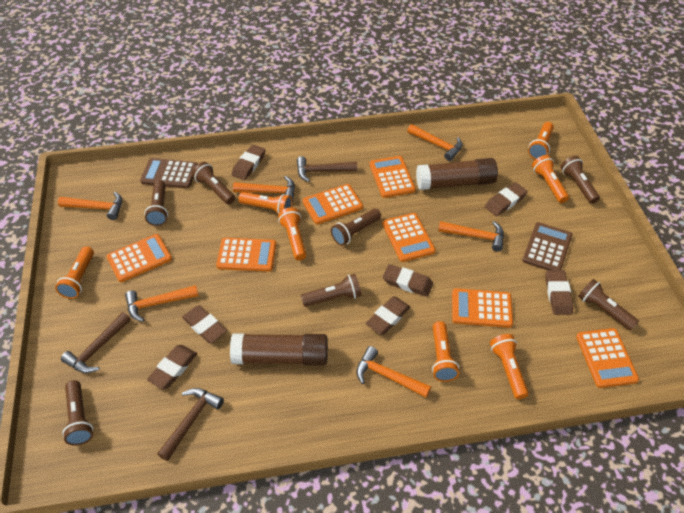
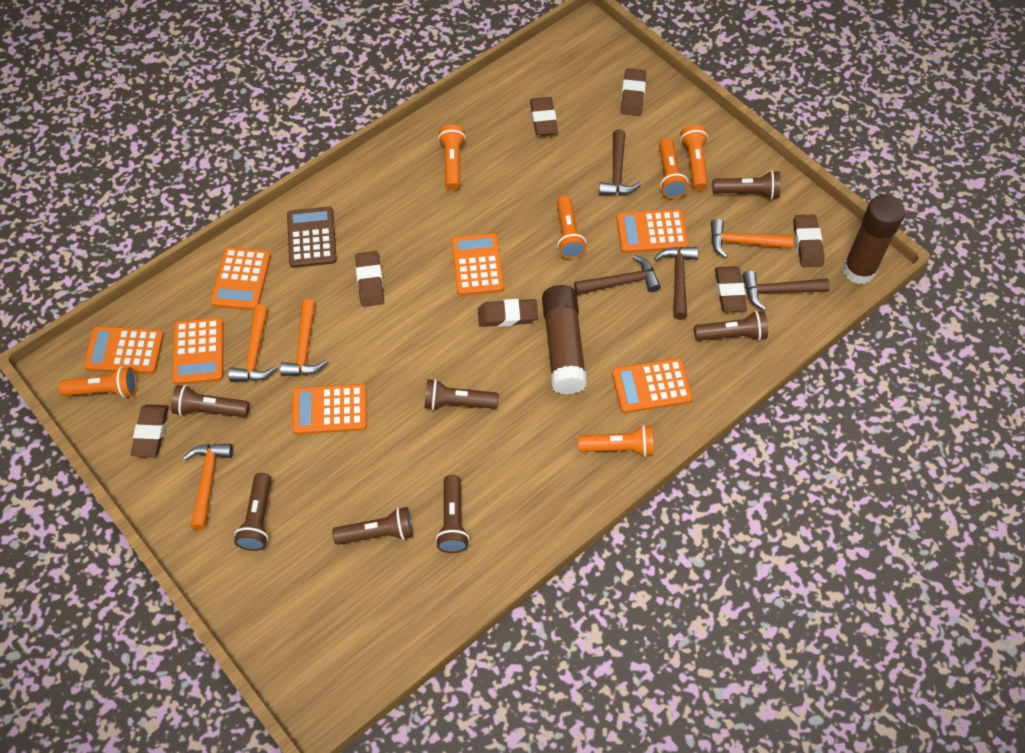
brown calculator: 2 -> 1
brown hammer: 3 -> 4
orange flashlight: 7 -> 6
orange hammer: 6 -> 4

